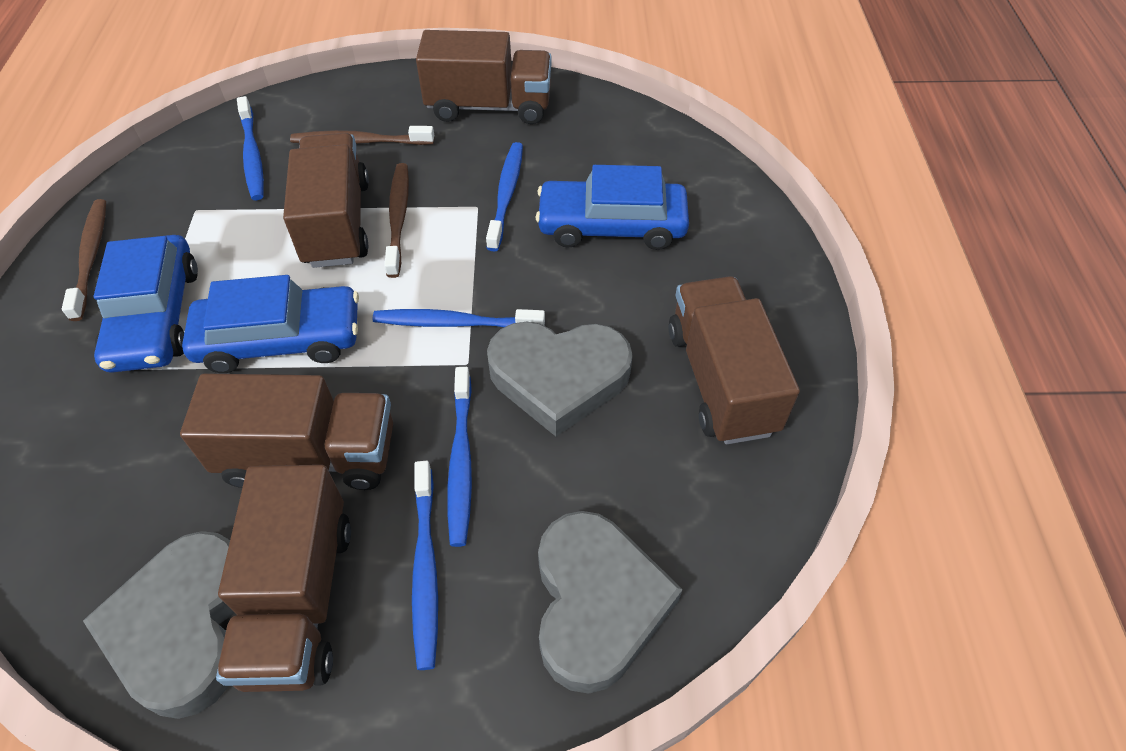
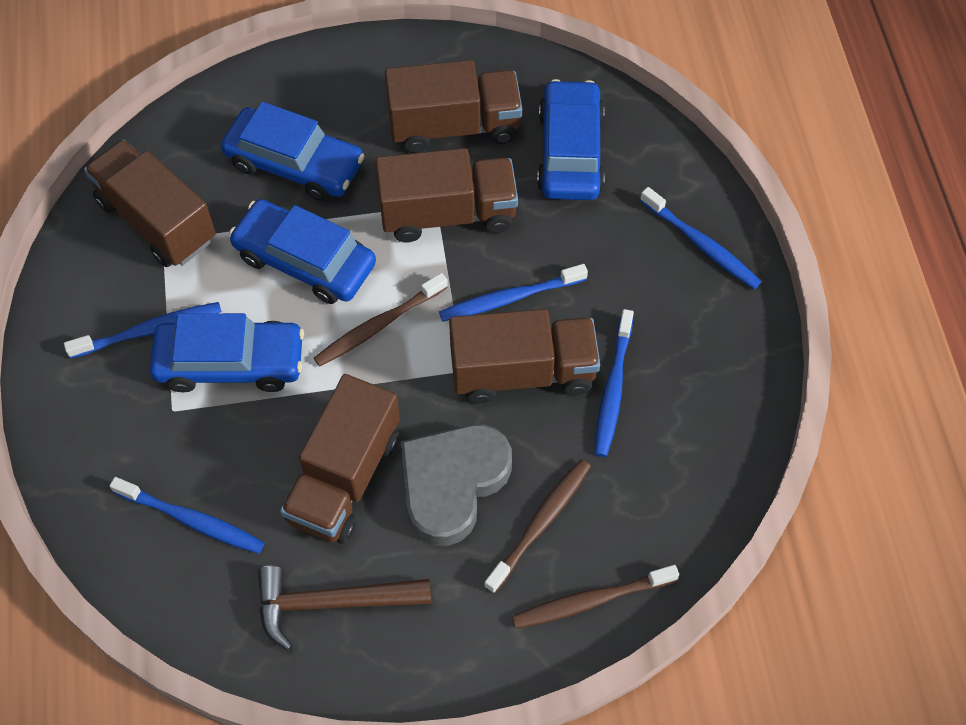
blue car: 3 -> 4
brown hammer: 0 -> 1
grey heart: 3 -> 1

